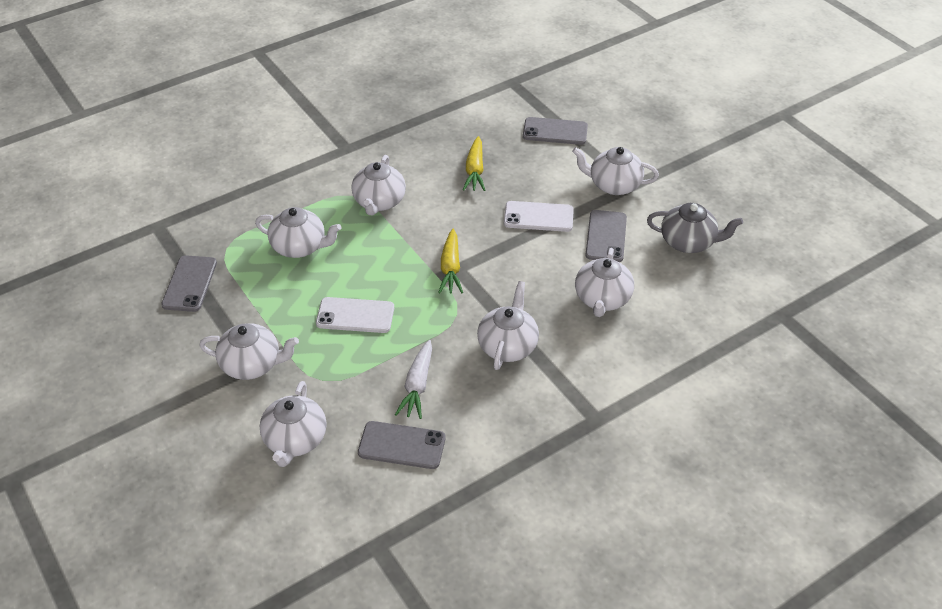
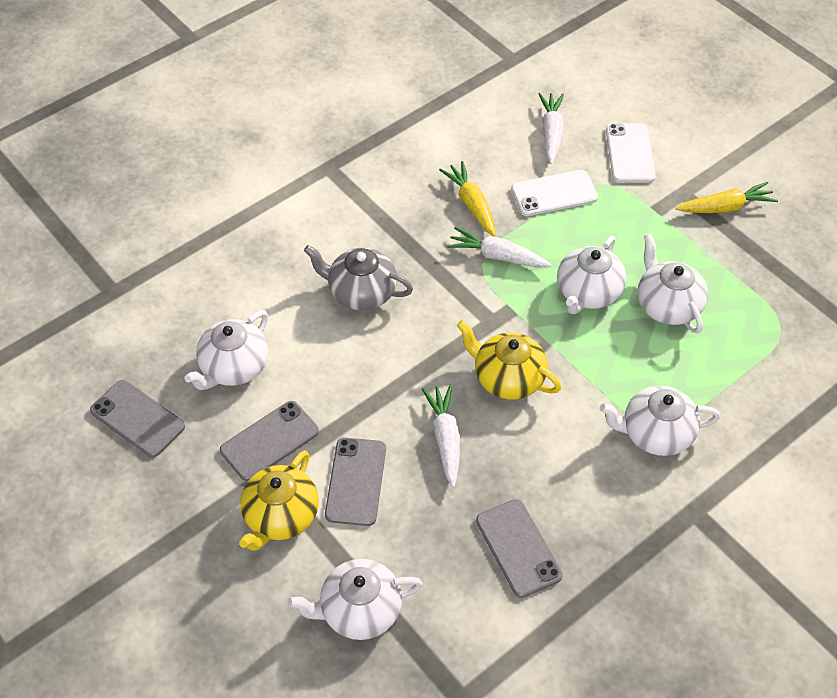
white carrot: 1 -> 3
white teapot: 7 -> 5
yellow teapot: 0 -> 2

